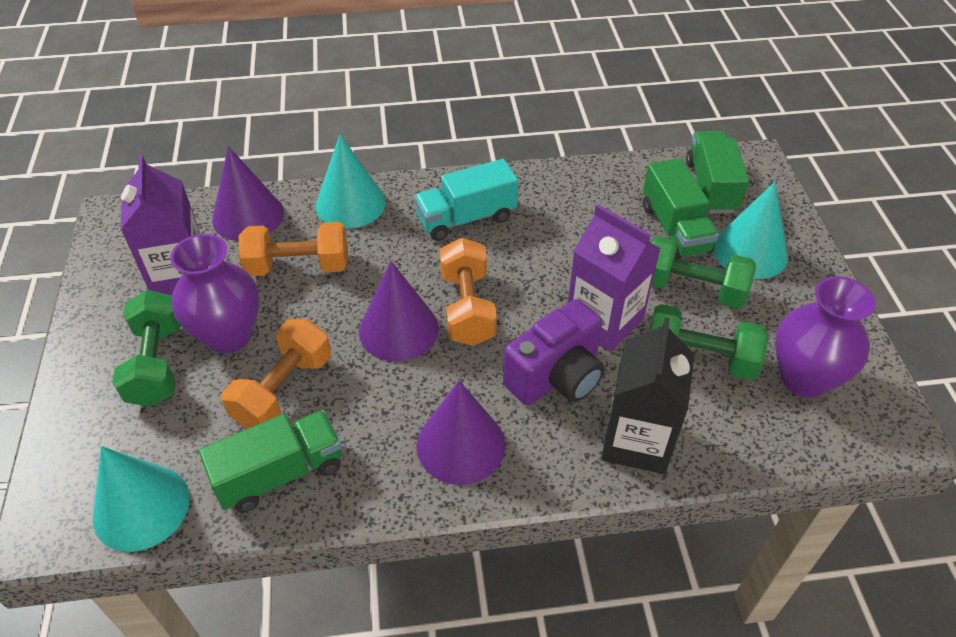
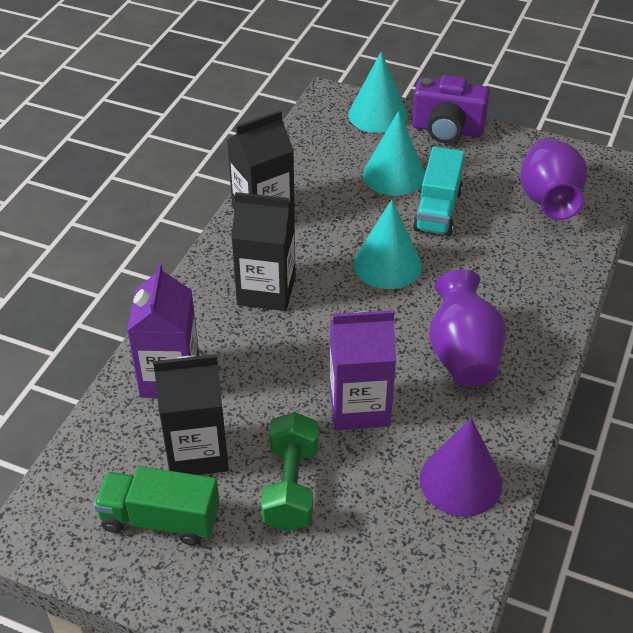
black carton: 1 -> 3
green dumbbell: 3 -> 1
green truck: 3 -> 1
orange dumbbell: 3 -> 0
purple cone: 3 -> 1

